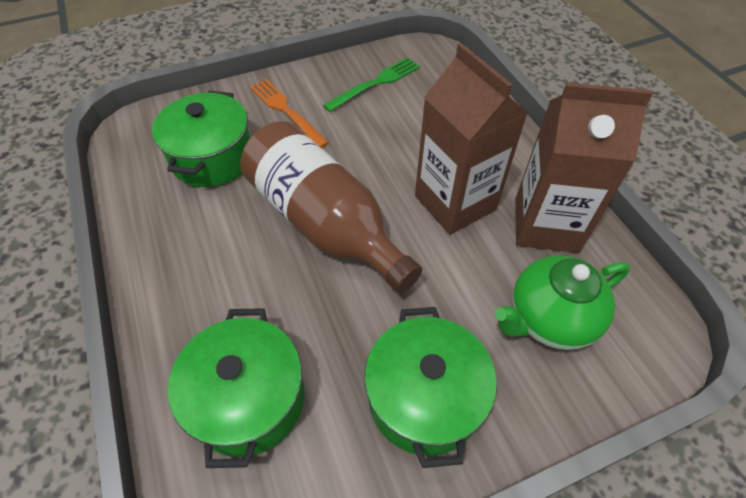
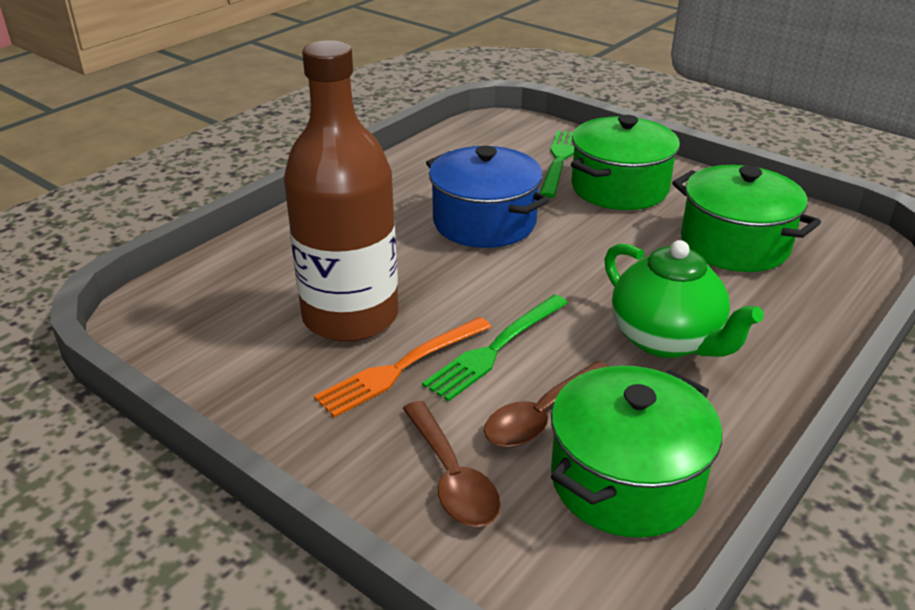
blue pot: 0 -> 1
brown carton: 2 -> 0
brown spoon: 0 -> 2
green fork: 1 -> 2

